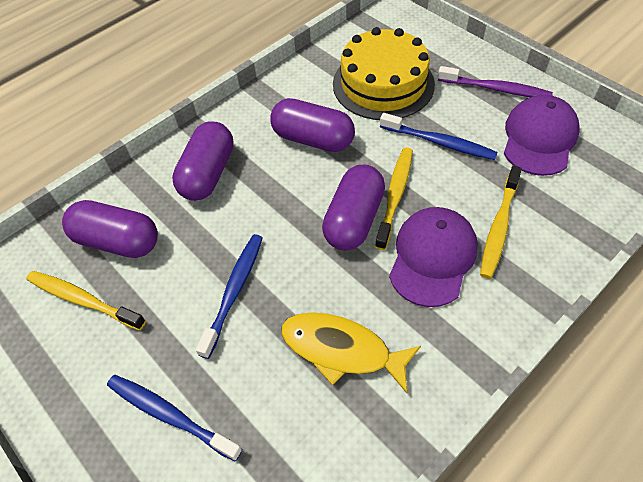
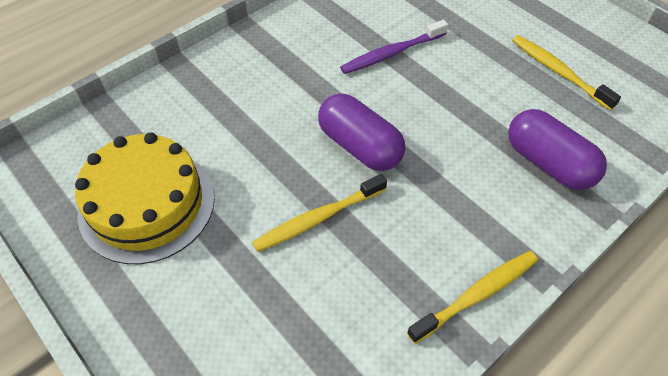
blue toothbrush: 3 -> 0
purple cap: 2 -> 0
purple capsule: 4 -> 2
yellow fish: 1 -> 0

